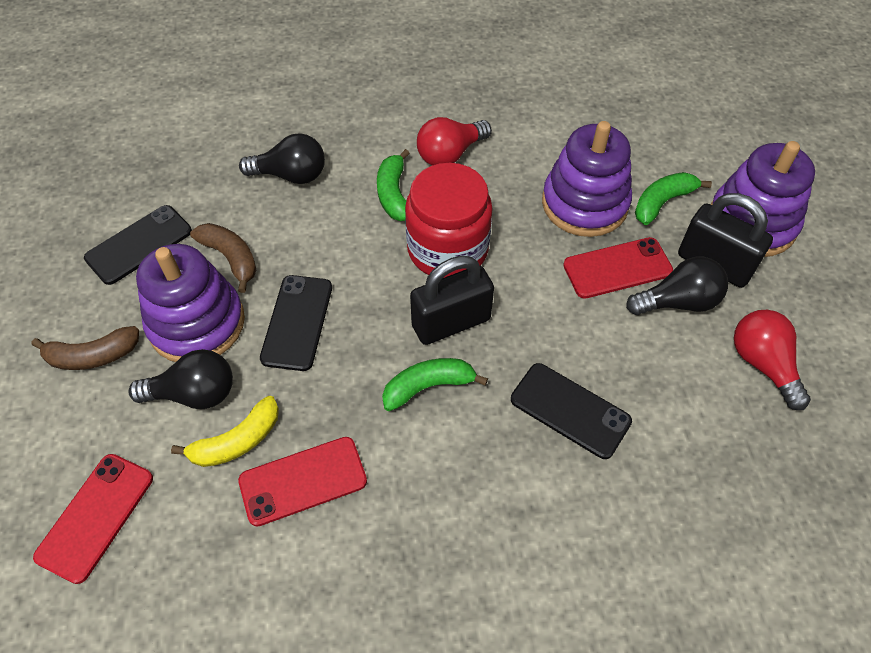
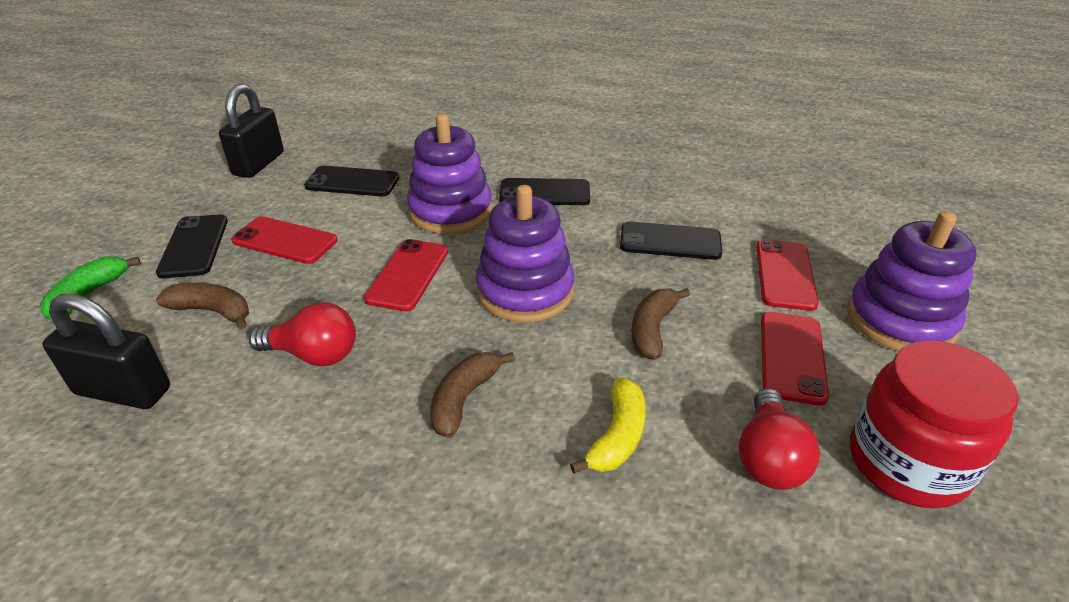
black light bulb: 3 -> 0
black phone: 3 -> 4
brown banana: 2 -> 3
green banana: 3 -> 1
red phone: 3 -> 4

